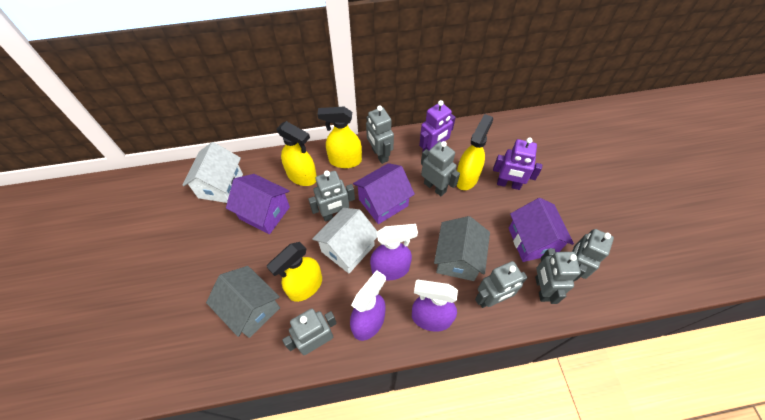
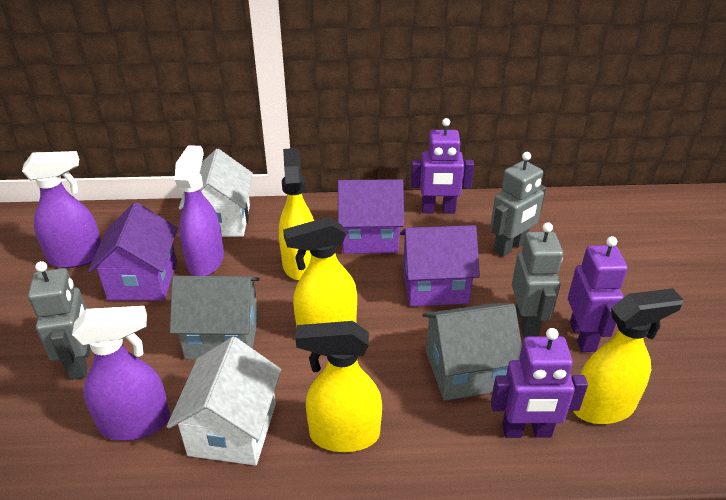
grey robot: 7 -> 3
purple robot: 2 -> 3

